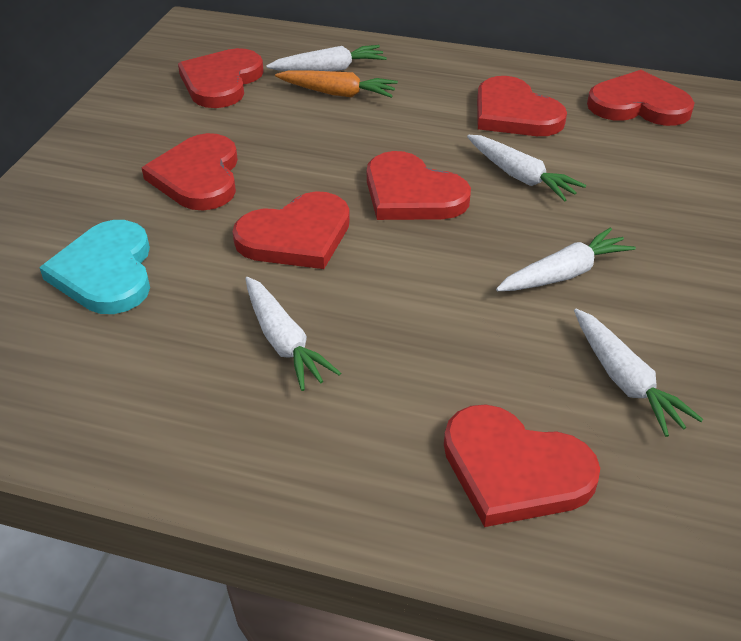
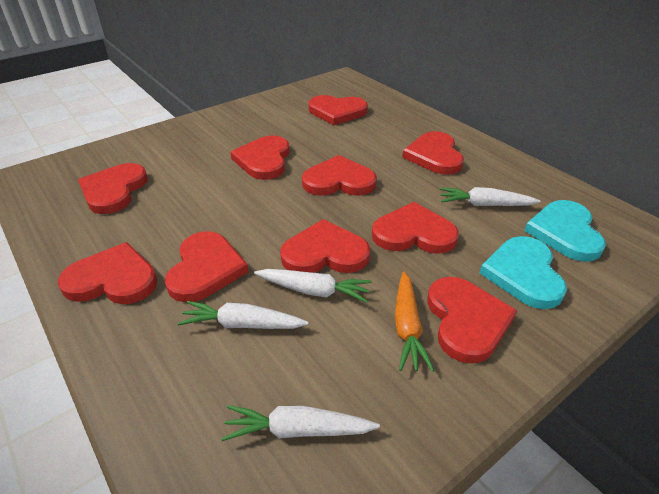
red heart: 7 -> 10
turquoise heart: 1 -> 2
white carrot: 5 -> 4

